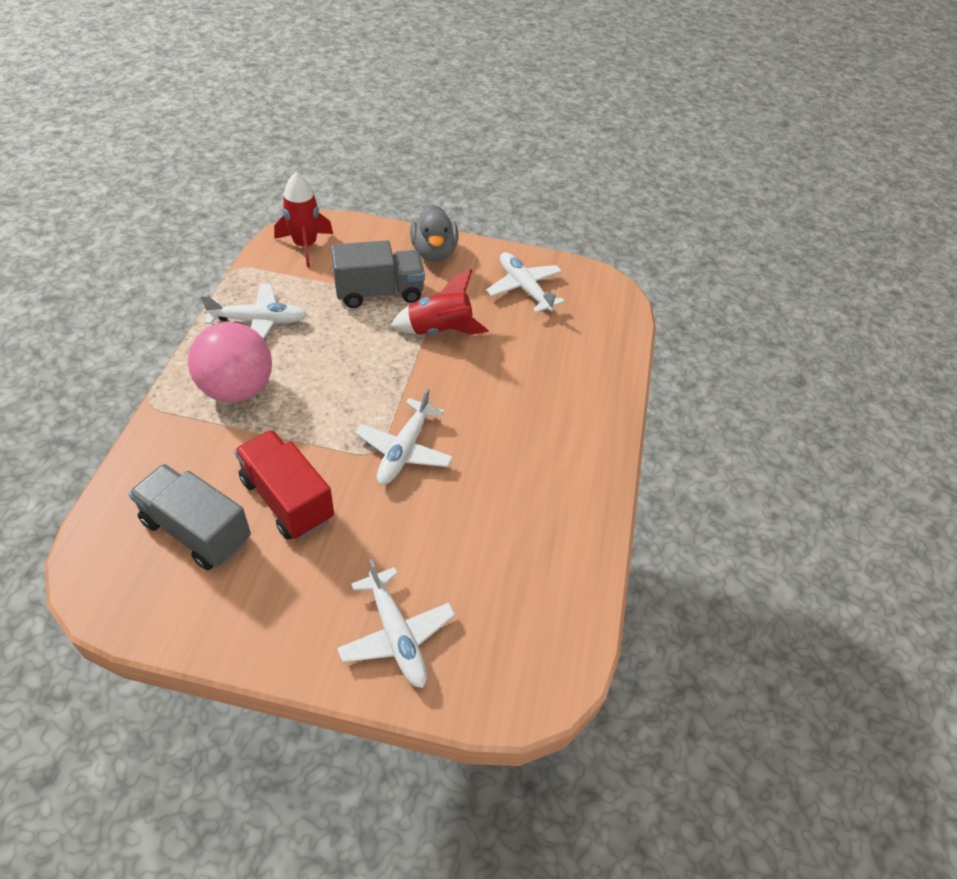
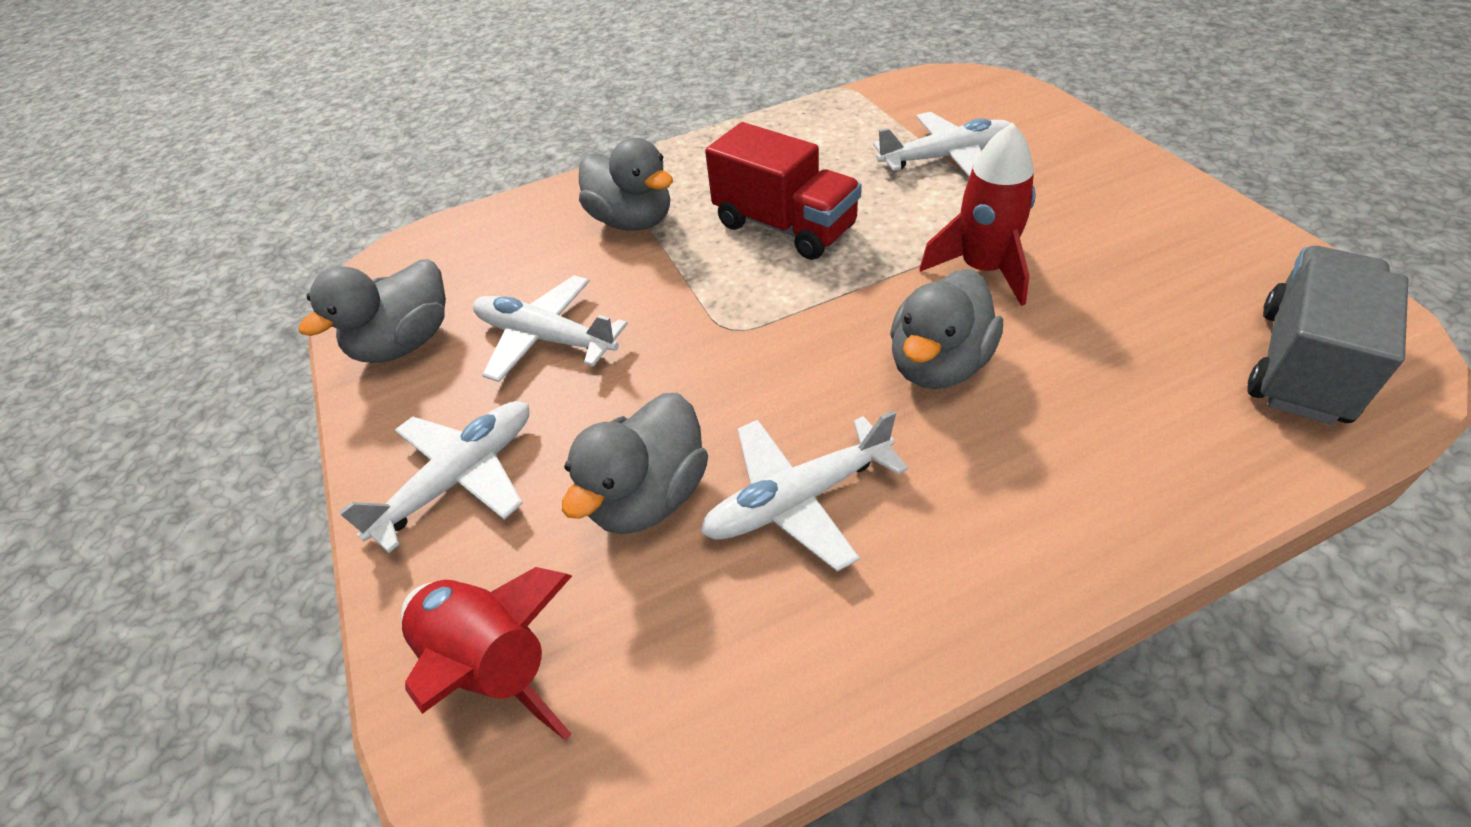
grey duck: 1 -> 4
grey truck: 2 -> 1
pink ball: 1 -> 0

